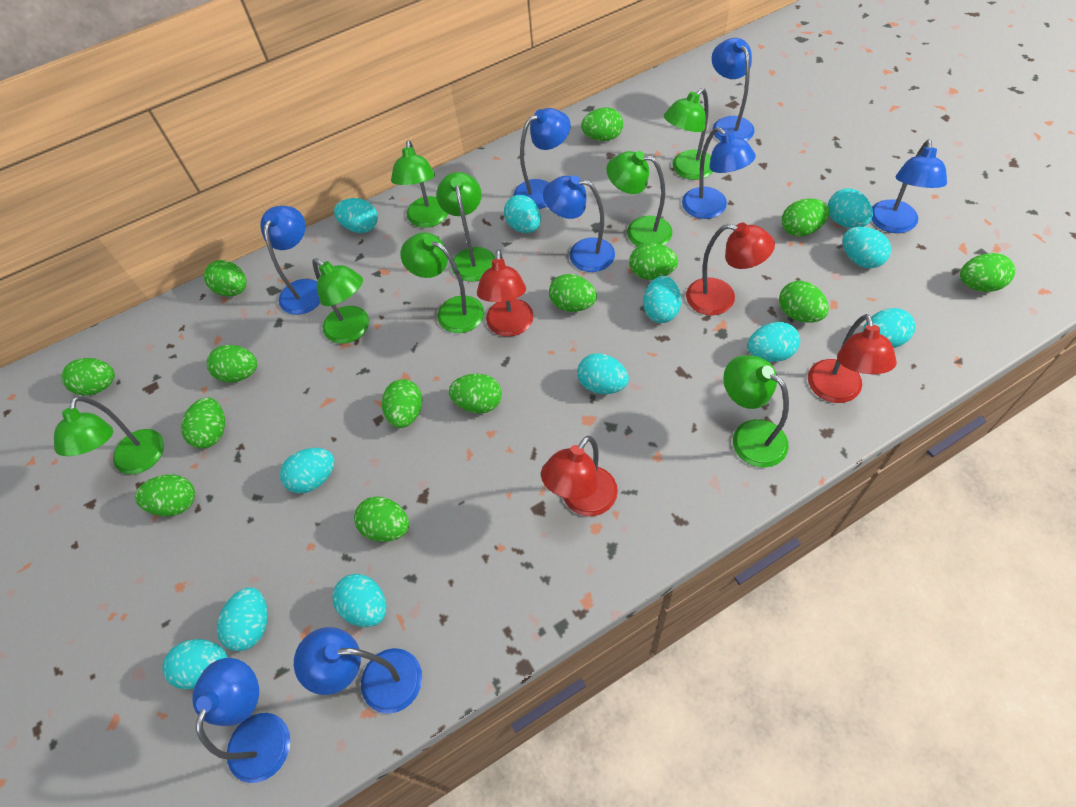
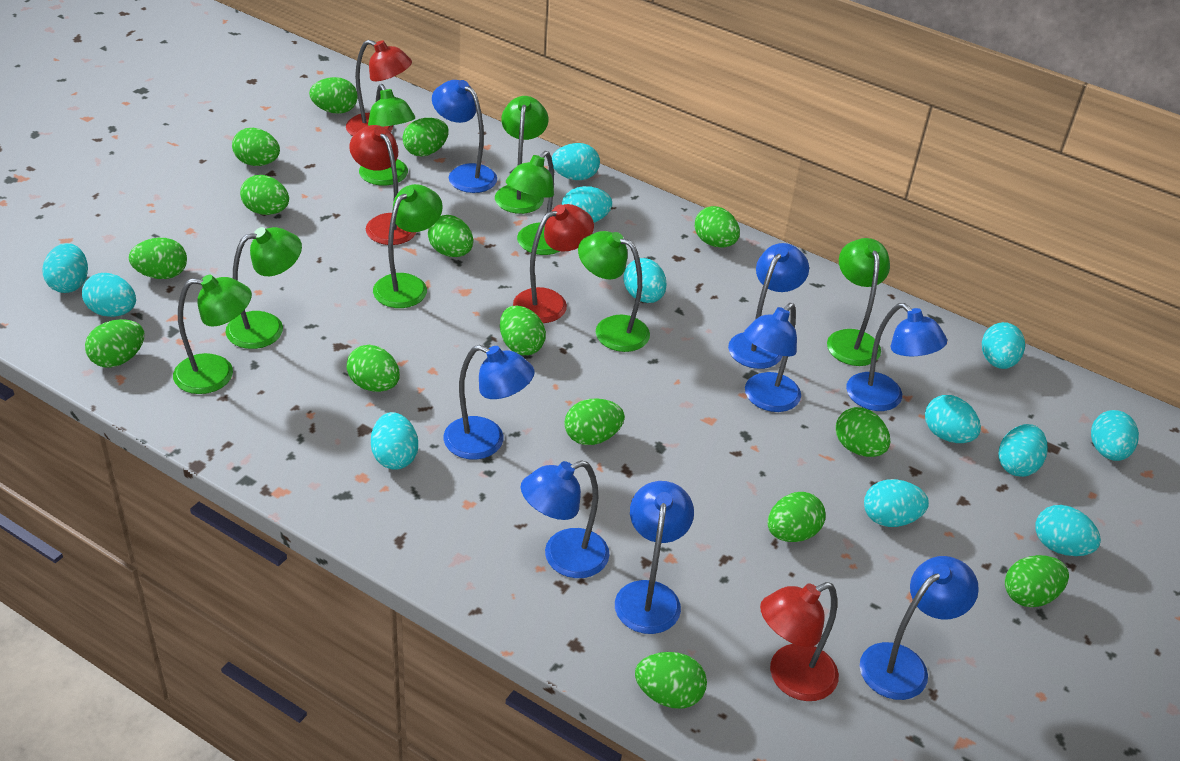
green egg: 14 -> 15

